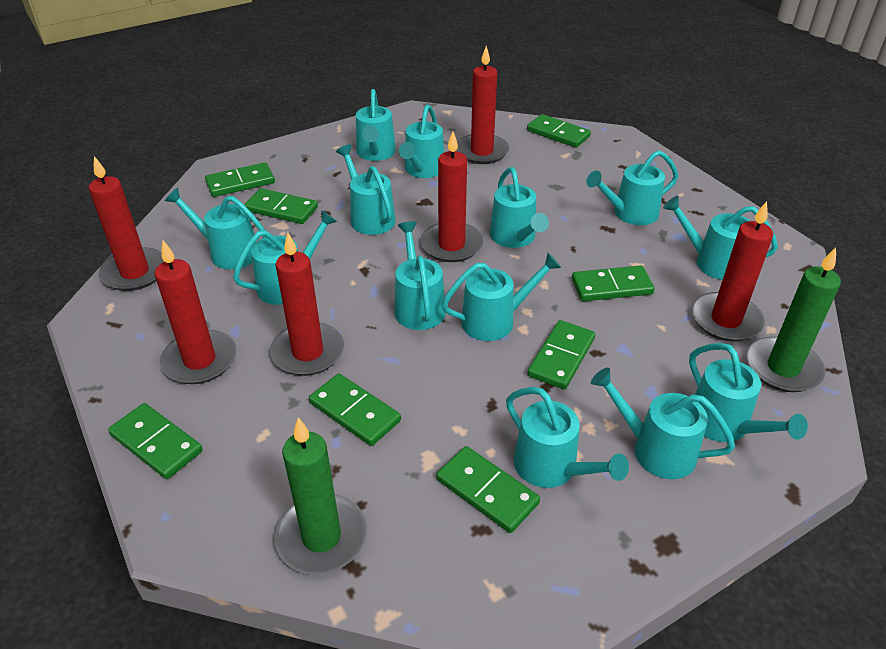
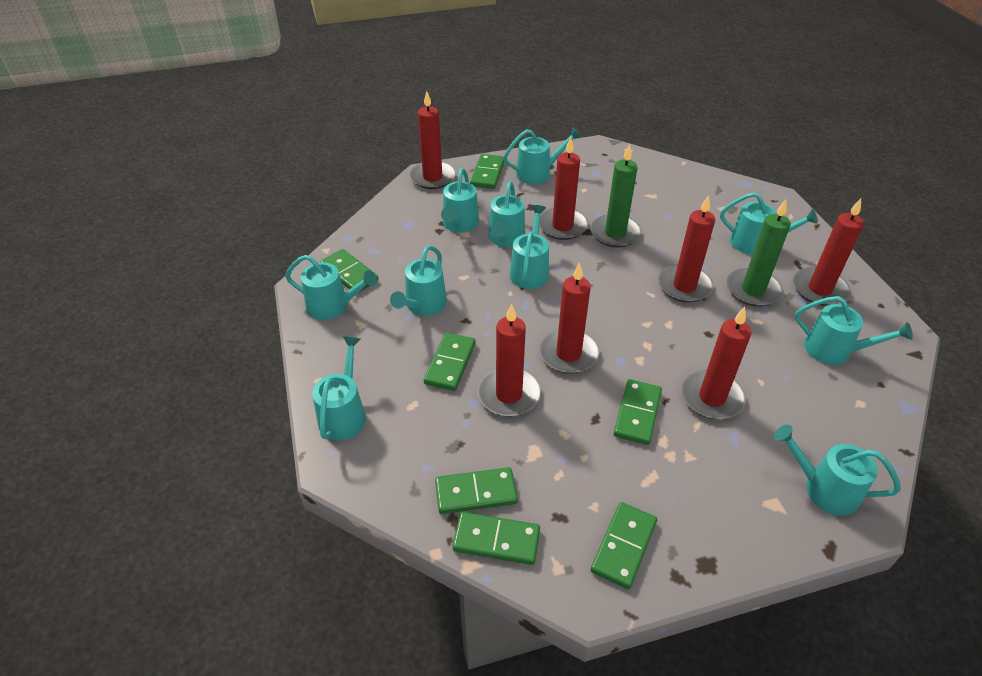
green domino: 8 -> 7
red candle: 6 -> 7
turquoise watering can: 13 -> 10

